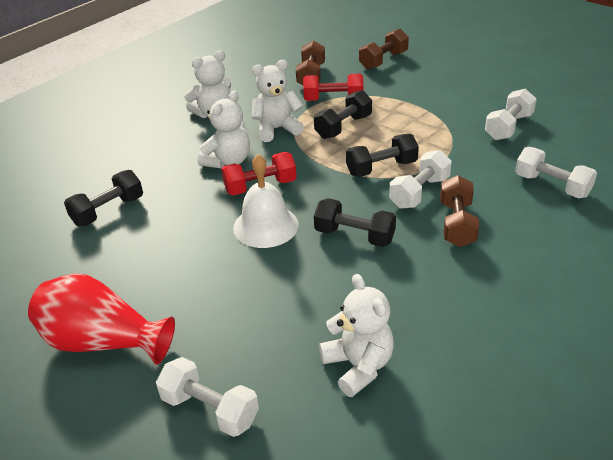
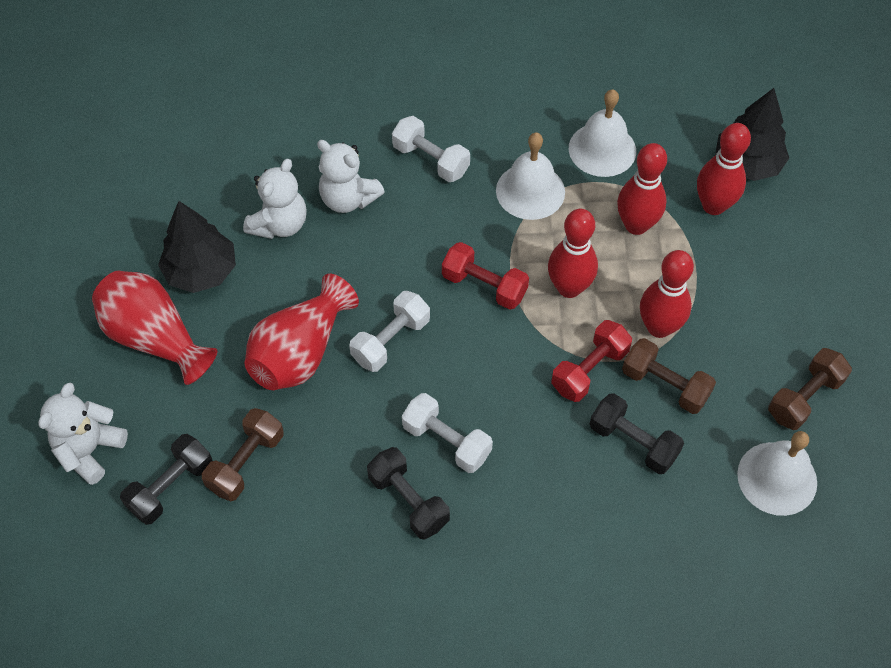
black dumbbell: 4 -> 3
black tree: 0 -> 2
red bowling pin: 0 -> 4
red vase: 1 -> 2
white bell: 1 -> 3
white dumbbell: 4 -> 3
white teddy bear: 4 -> 3

